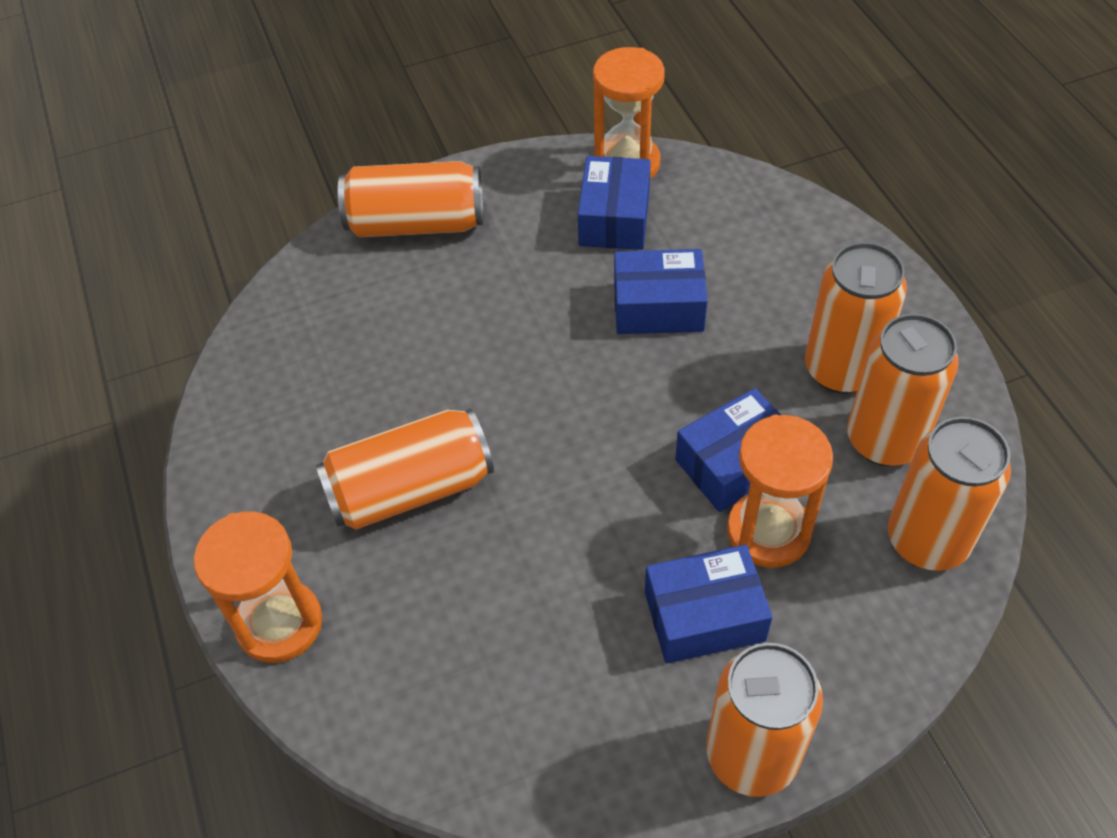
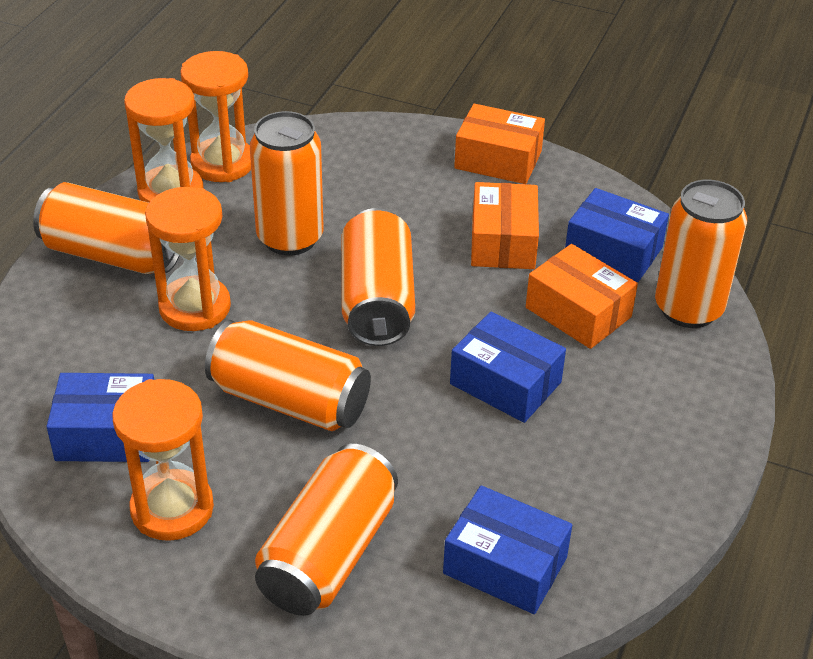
orange box: 0 -> 3
orange hourglass: 3 -> 4

